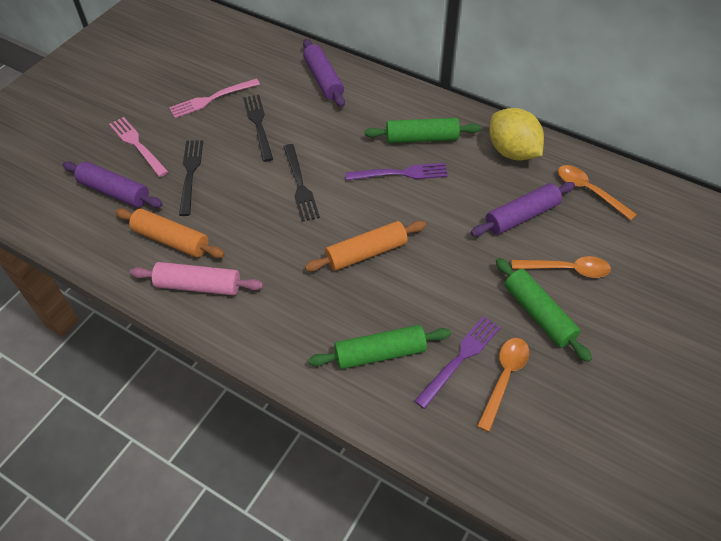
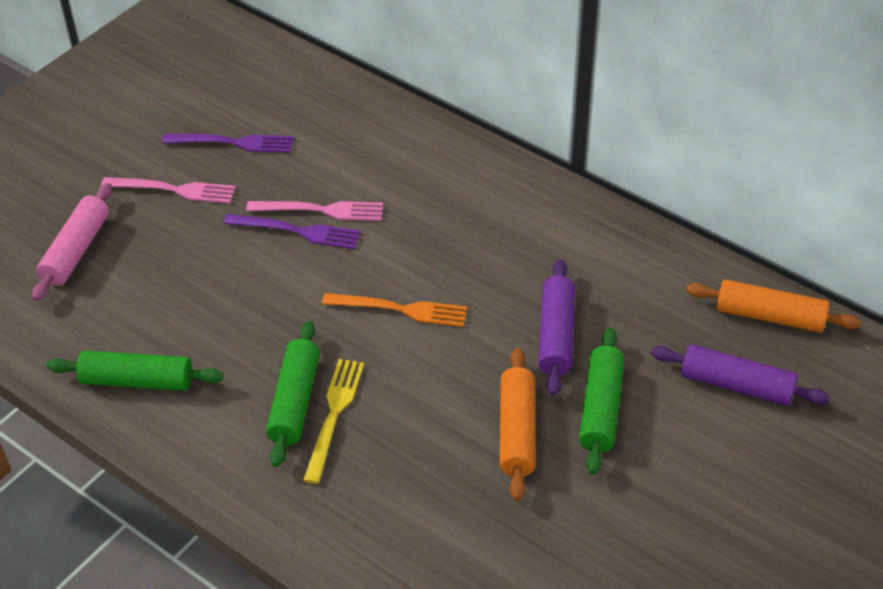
black fork: 3 -> 0
orange fork: 0 -> 1
orange spoon: 3 -> 0
purple rolling pin: 3 -> 2
yellow fork: 0 -> 1
yellow lemon: 1 -> 0

